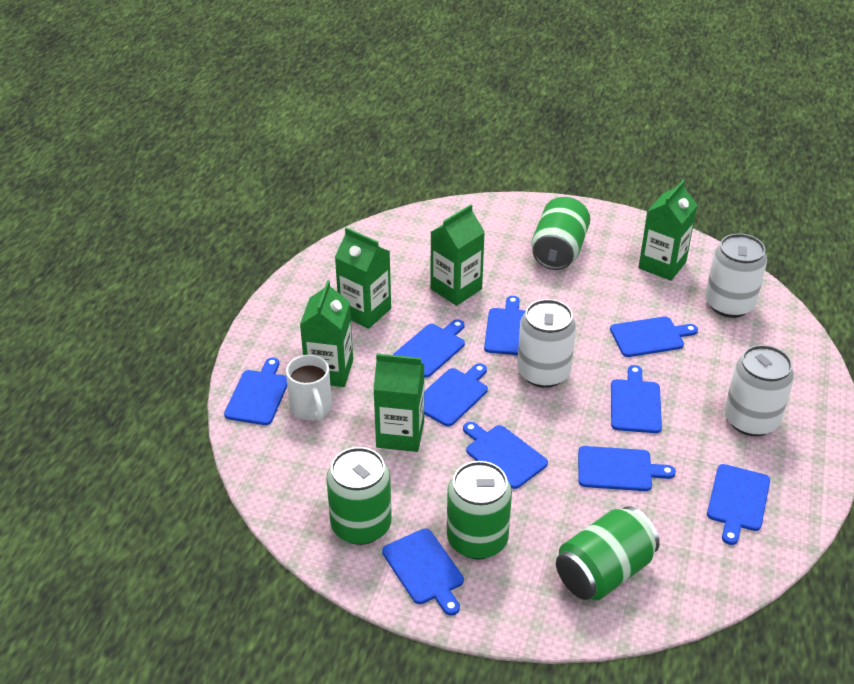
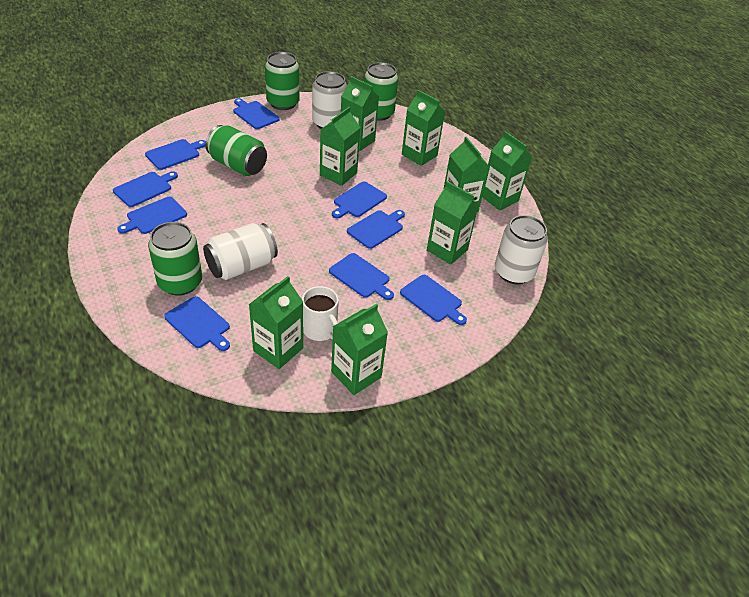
blue cutting board: 10 -> 9
green carton: 5 -> 8

